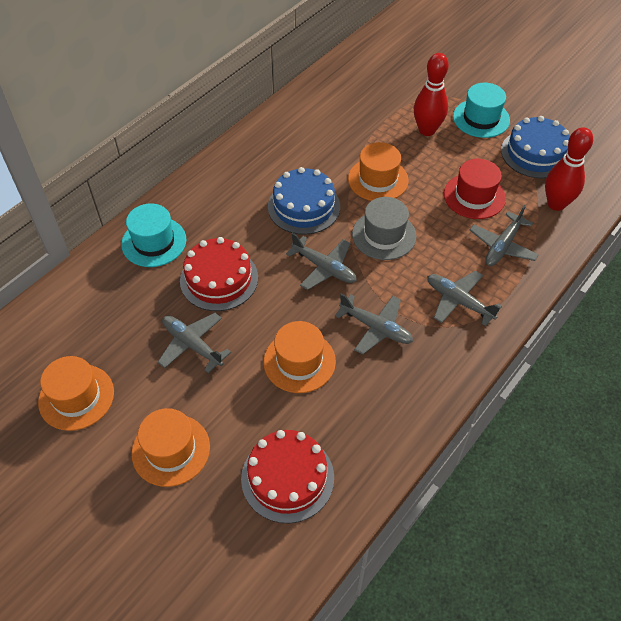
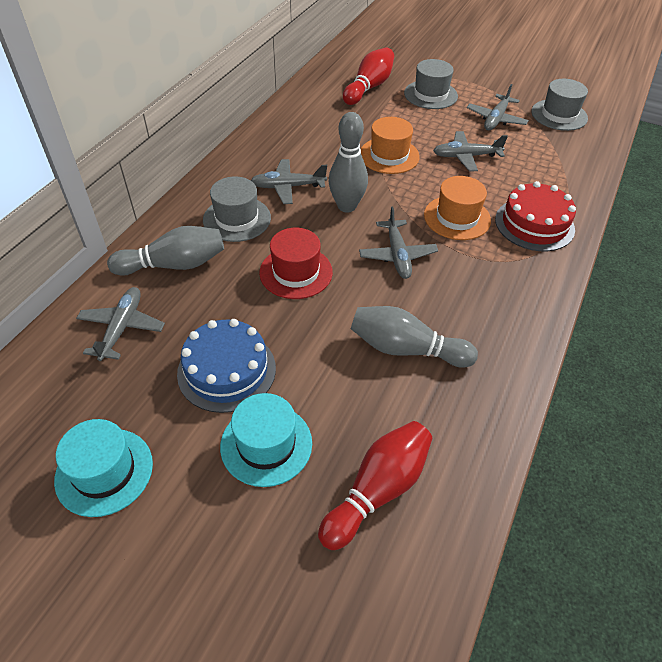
blue cake: 2 -> 1
grey bowling pin: 0 -> 3
grey hat: 1 -> 3
orange hat: 4 -> 2
red cake: 2 -> 1

